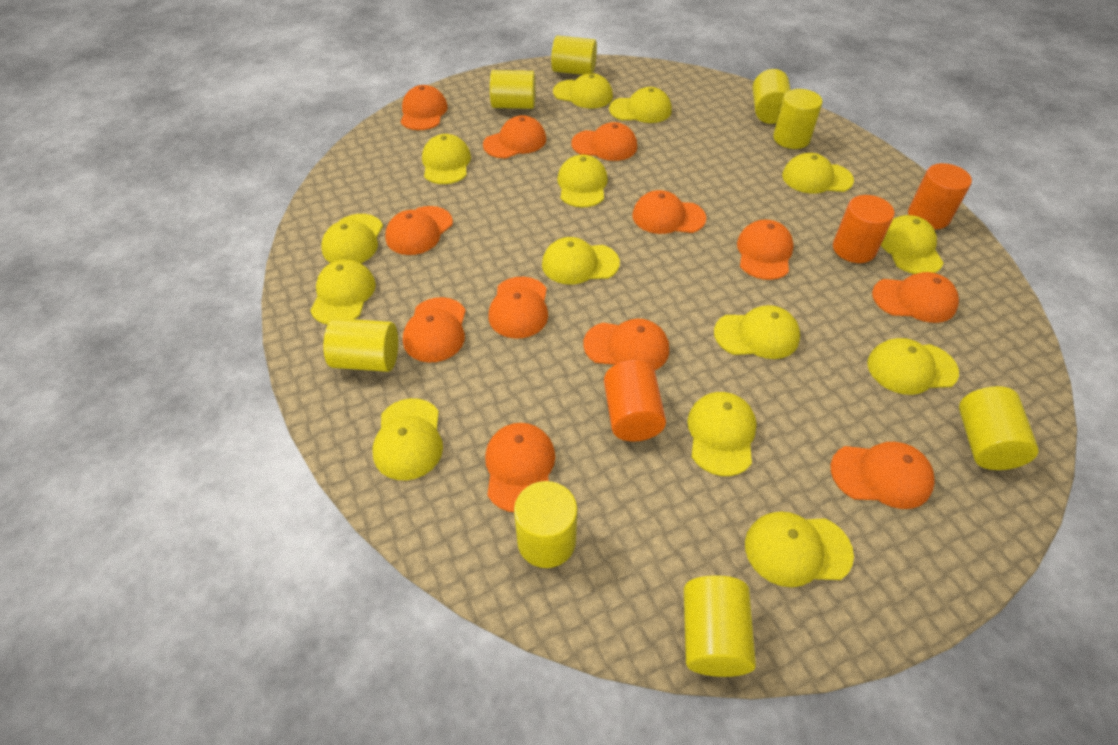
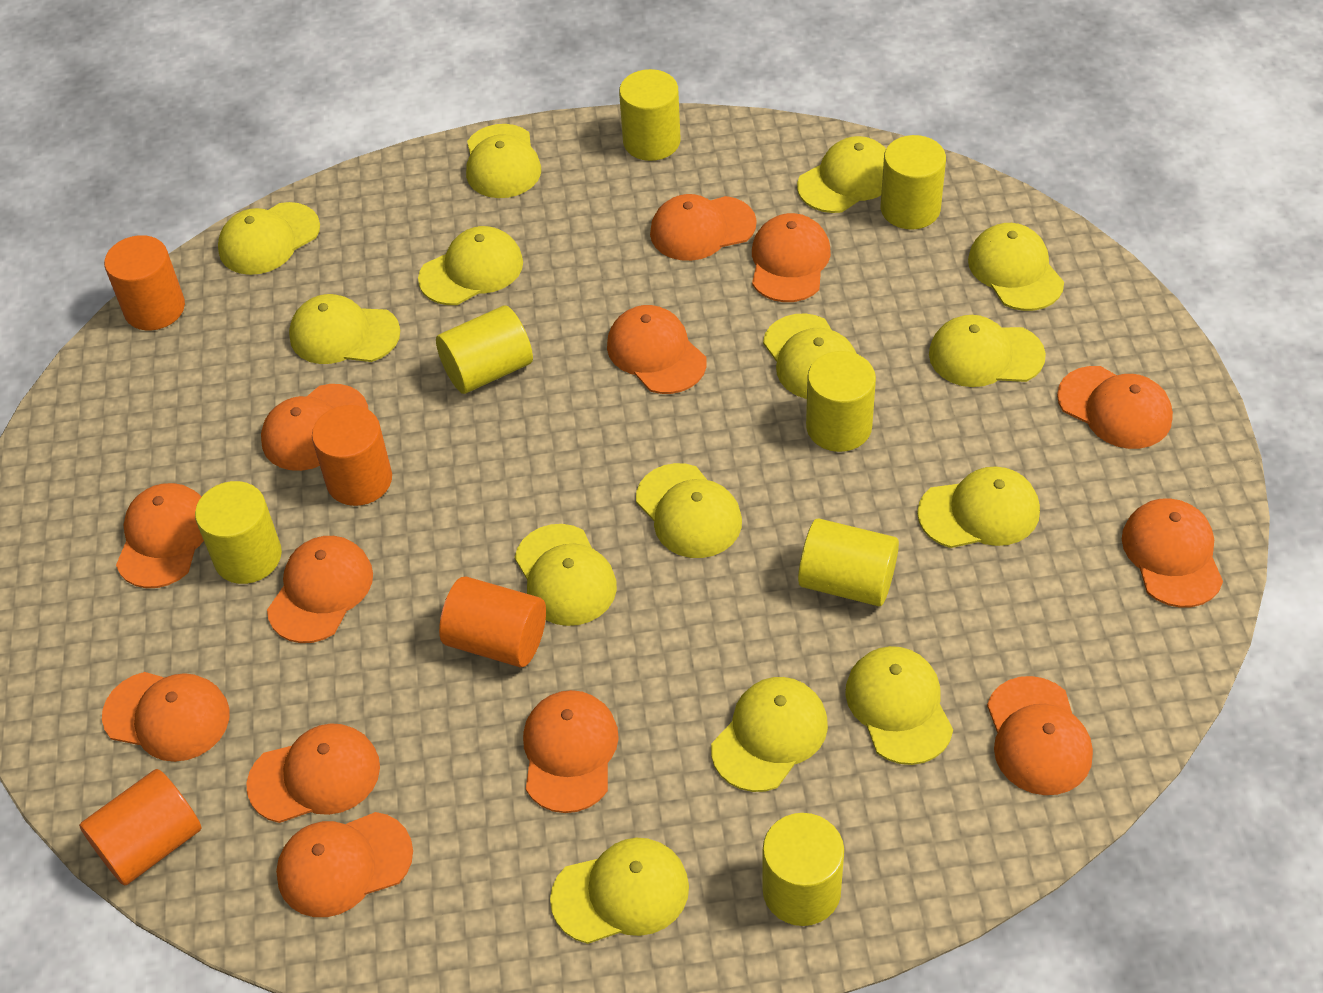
orange cap: 12 -> 13
orange cylinder: 3 -> 4
yellow cylinder: 8 -> 7

